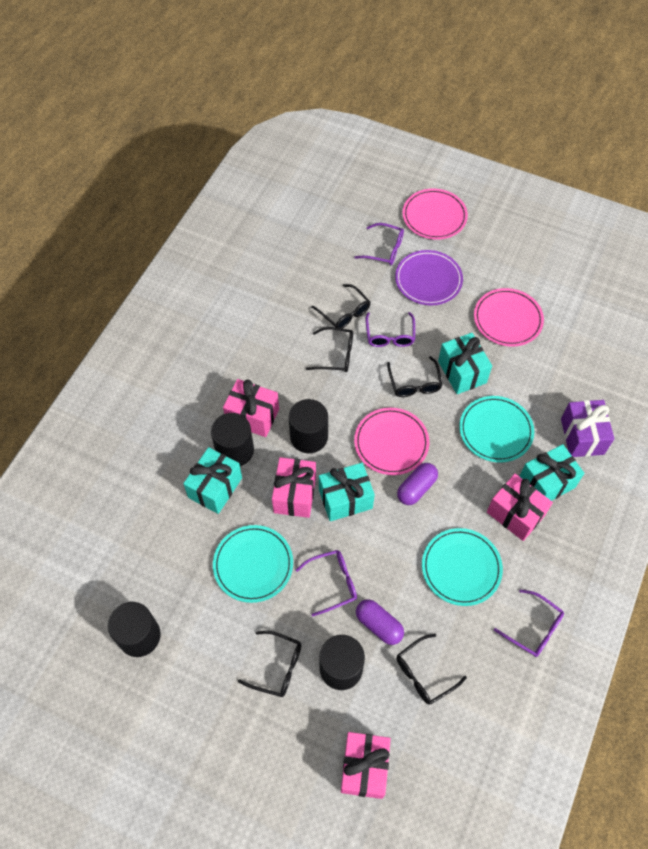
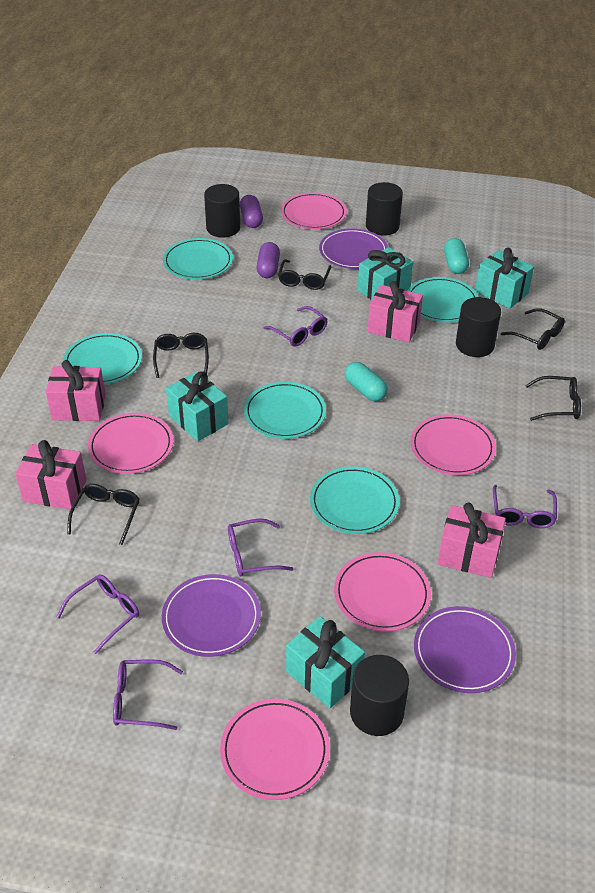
pink plate: 3 -> 5
purple gift: 1 -> 0
purple glasses: 4 -> 5
purple plate: 1 -> 3
turquoise capsule: 0 -> 2
turquoise plate: 3 -> 5

